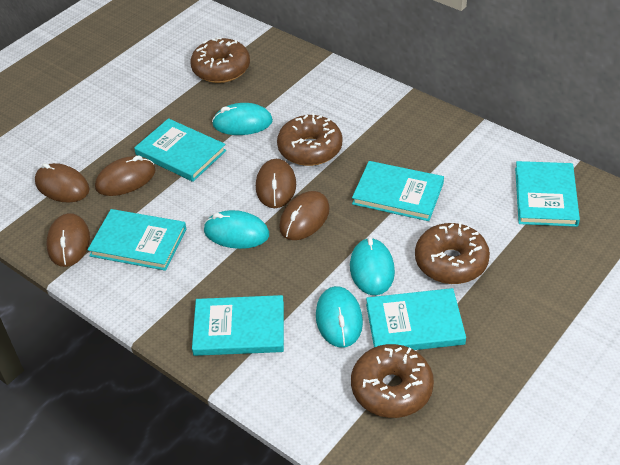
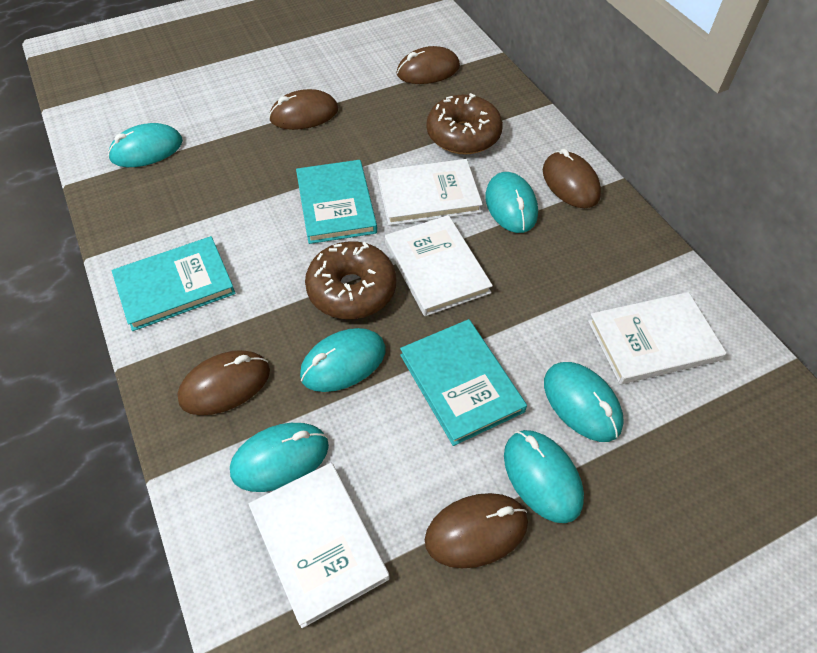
brown donut: 4 -> 2
turquoise book: 6 -> 3
turquoise mouse: 4 -> 6
white book: 0 -> 4

